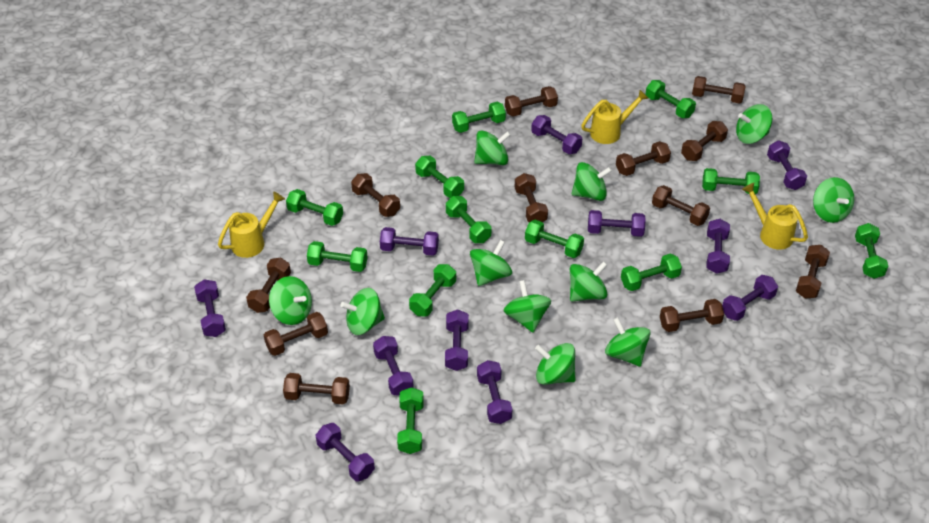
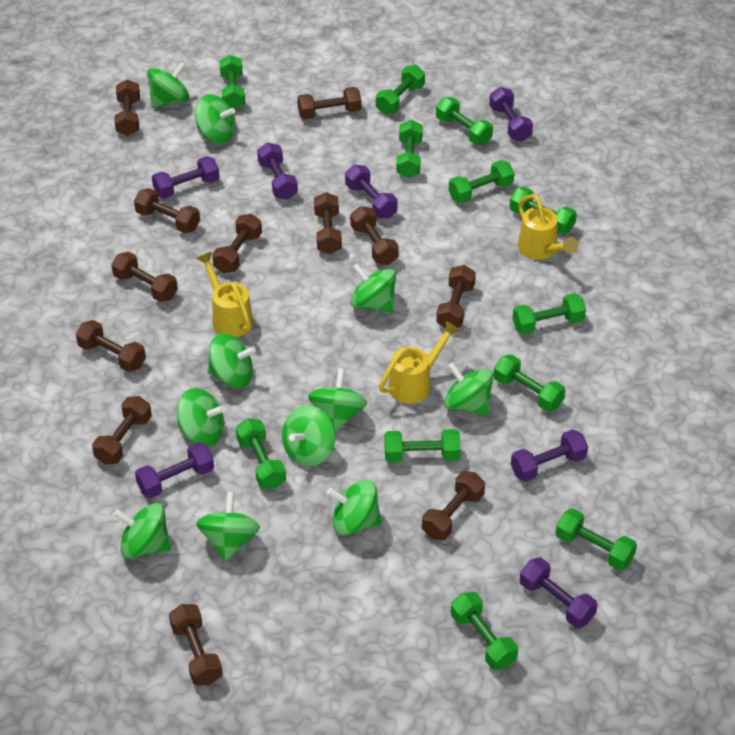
purple dumbbell: 11 -> 7

